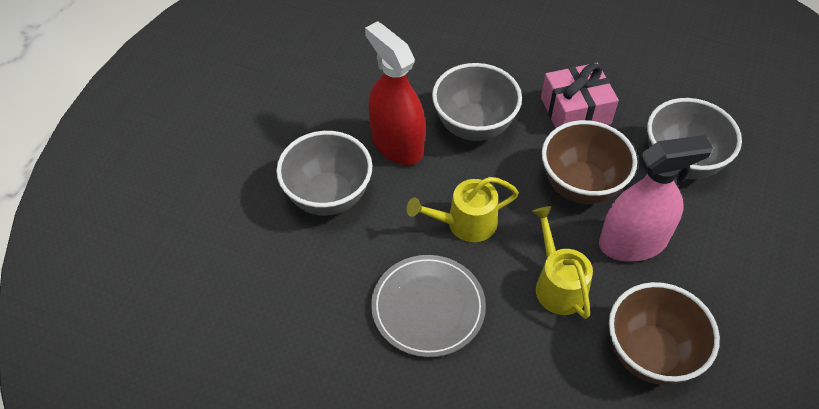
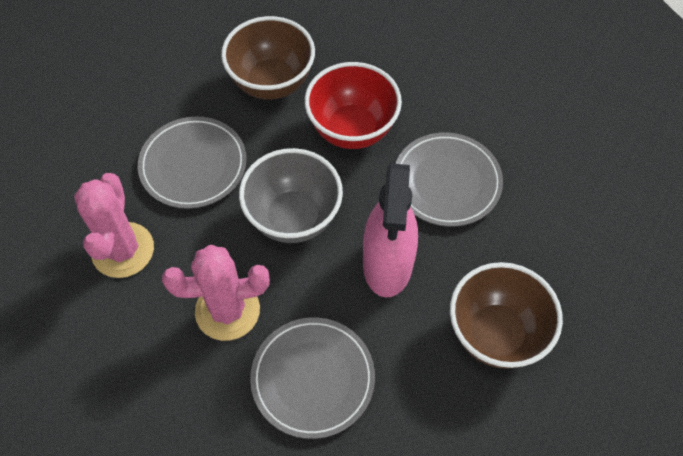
grey bowl: 3 -> 1
grey plate: 1 -> 3
pink cactus: 0 -> 2
pink gift: 1 -> 0
red bowl: 0 -> 1
red spray bottle: 1 -> 0
yellow watering can: 2 -> 0

